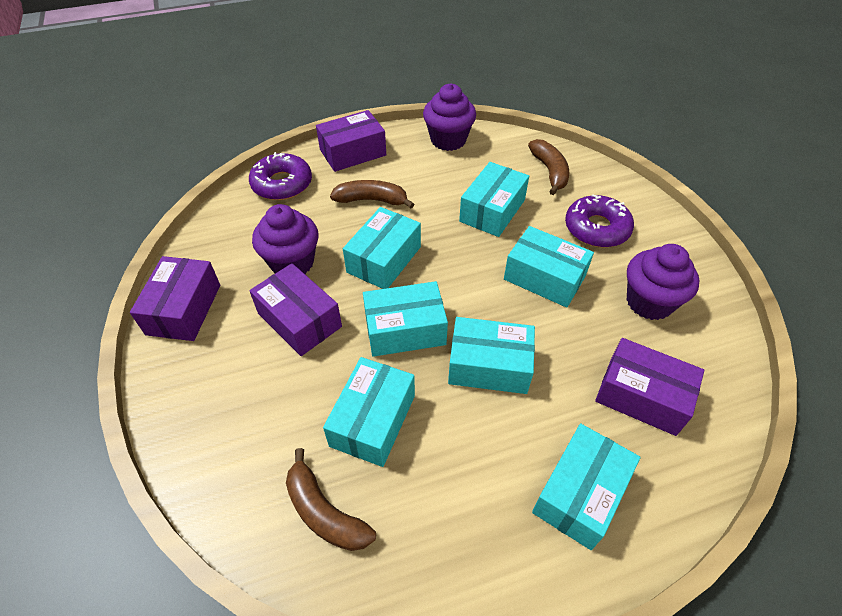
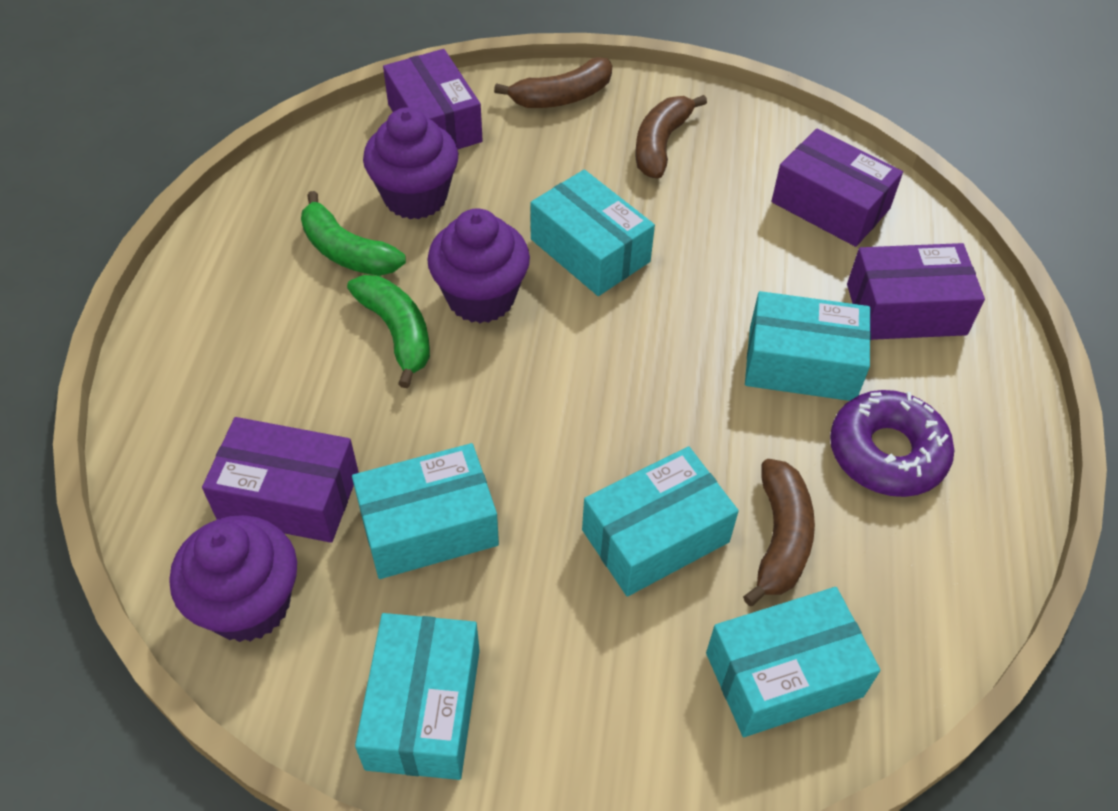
green banana: 0 -> 2
purple donut: 2 -> 1
turquoise box: 7 -> 6

